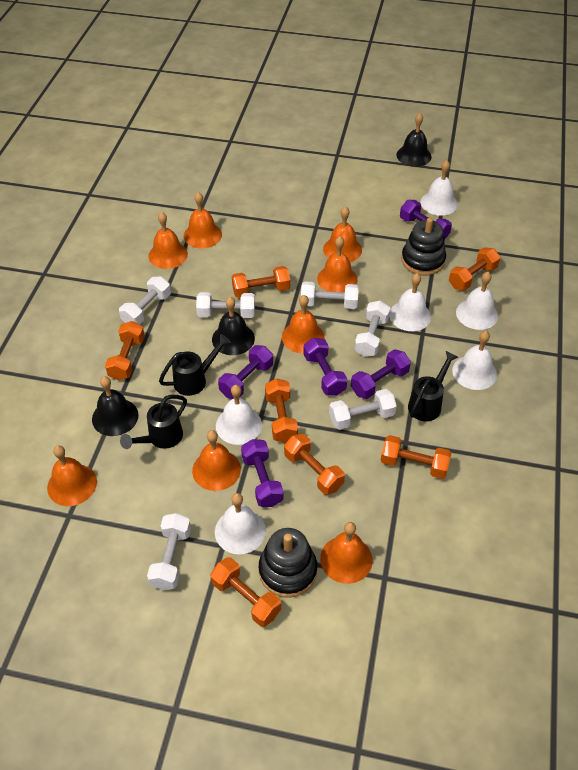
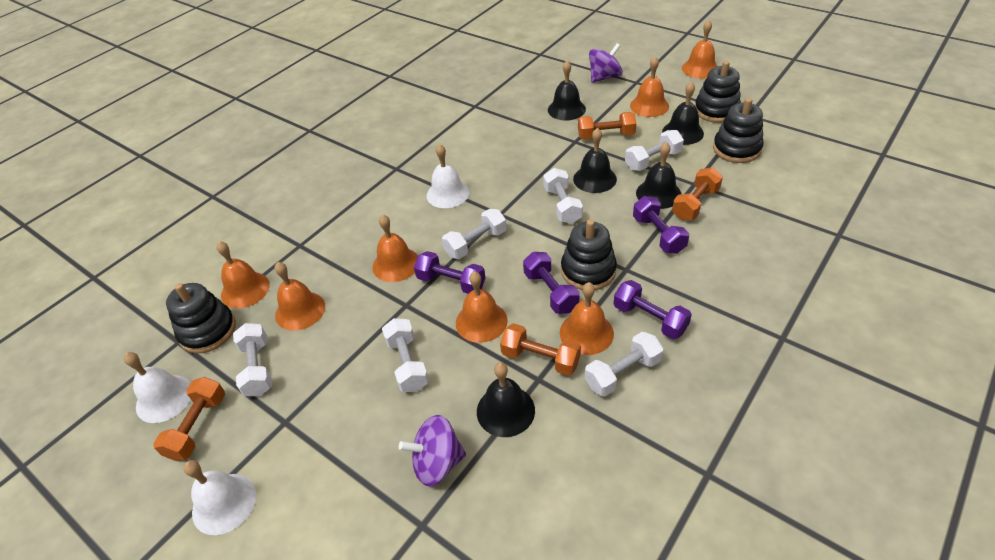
black bell: 3 -> 5
black stacking toy: 2 -> 4
black watering can: 3 -> 0
orange bell: 8 -> 7
orange dumbbell: 7 -> 4
purple dumbbell: 5 -> 4
purple spinning top: 0 -> 2
white bell: 6 -> 3

